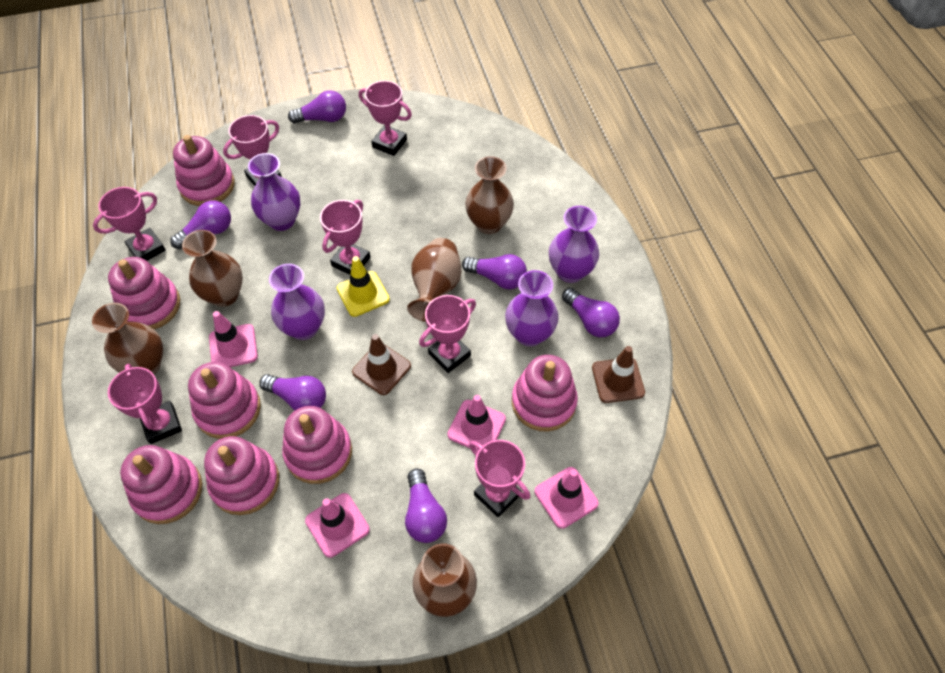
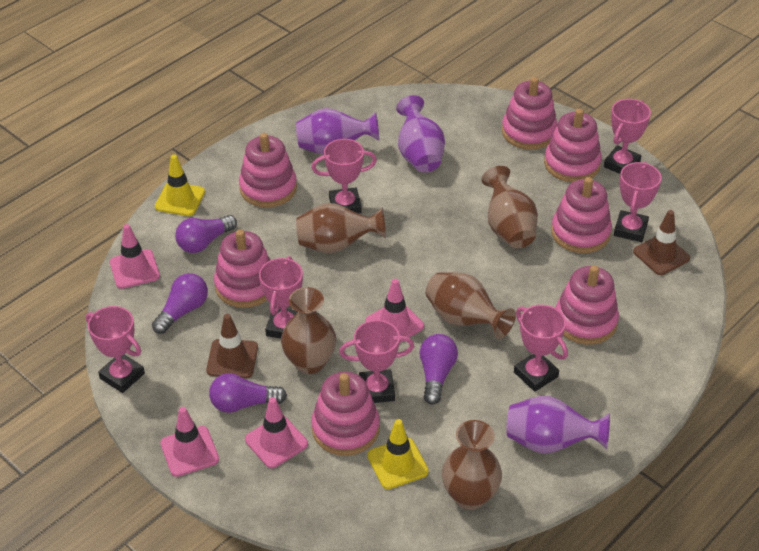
purple light bulb: 6 -> 4
purple vase: 4 -> 3
yellow traffic cone: 1 -> 2

